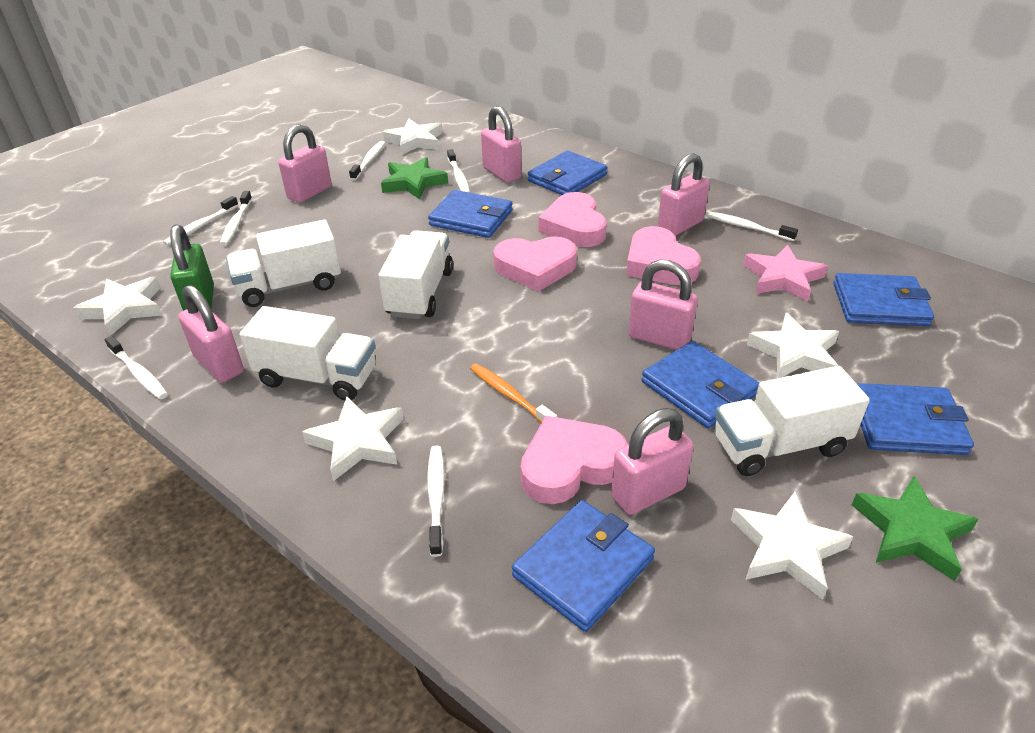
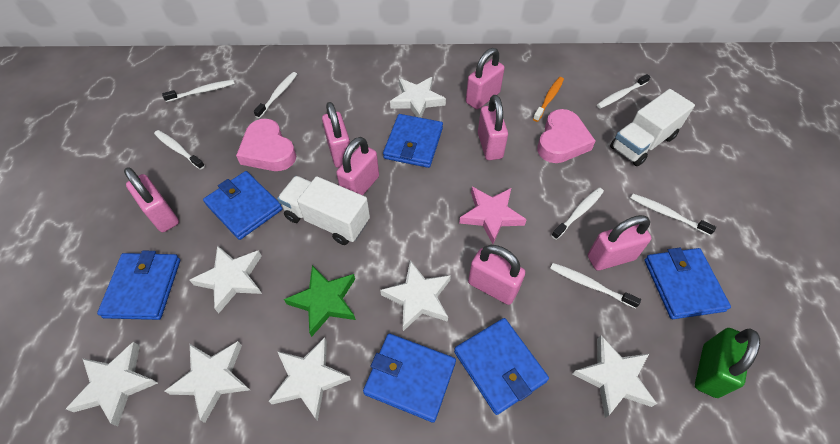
green star: 2 -> 1
pink heart: 4 -> 2
pink padlock: 6 -> 7
white star: 5 -> 7
white truck: 4 -> 2

